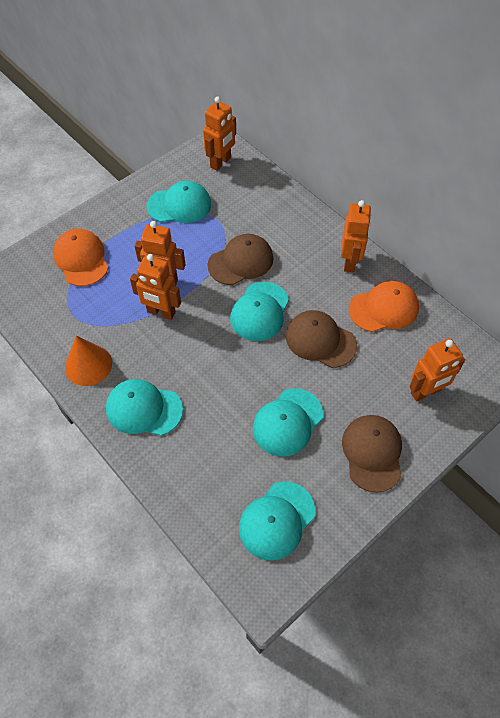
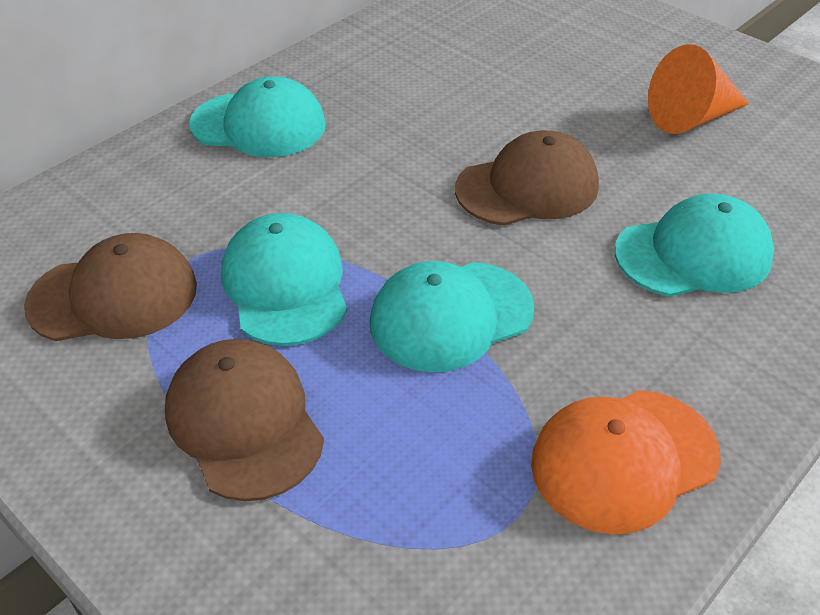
orange cap: 2 -> 1
orange robot: 5 -> 0
turquoise cap: 5 -> 4

